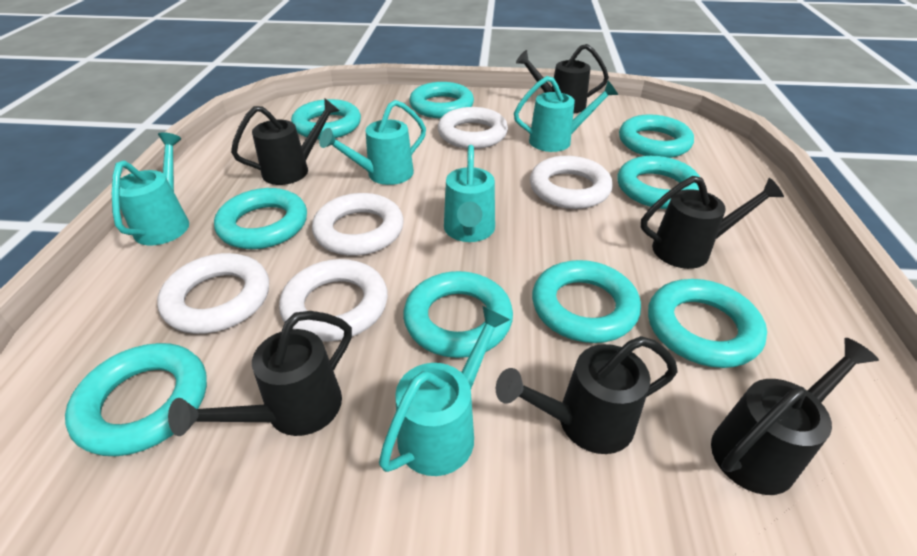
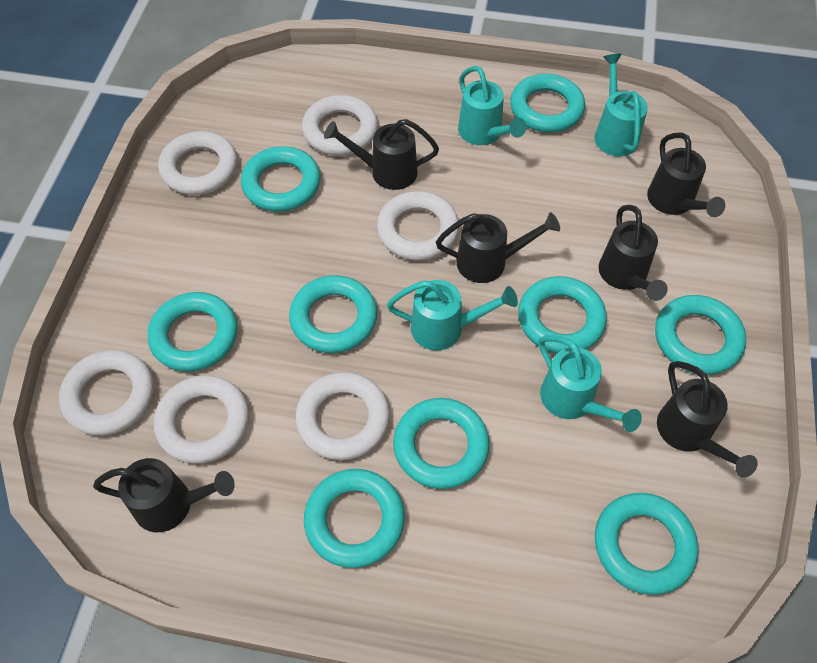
turquoise watering can: 5 -> 4
white ring: 5 -> 6

